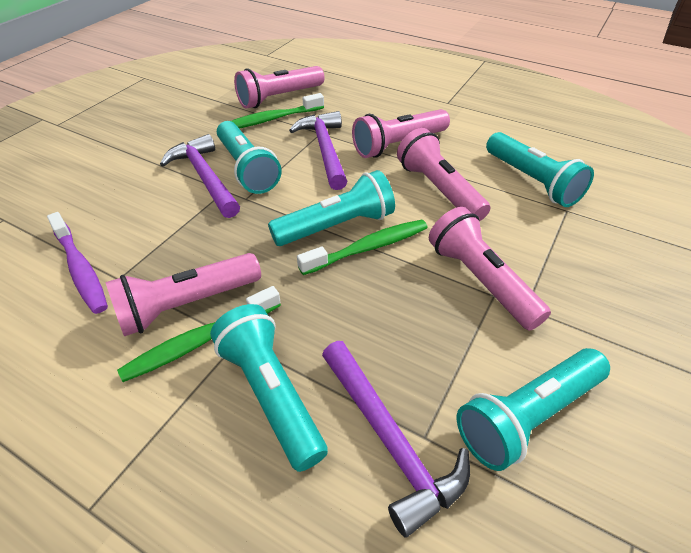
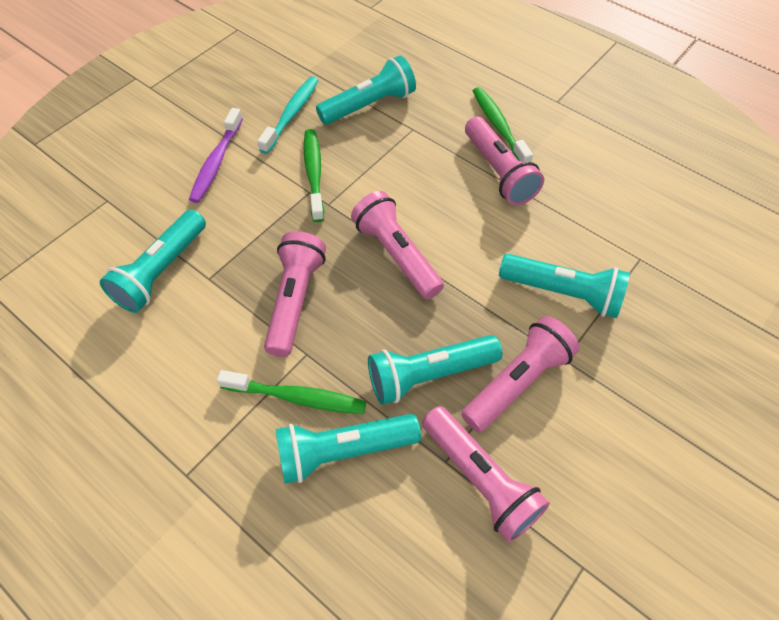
purple hammer: 3 -> 0
turquoise toothbrush: 0 -> 1

